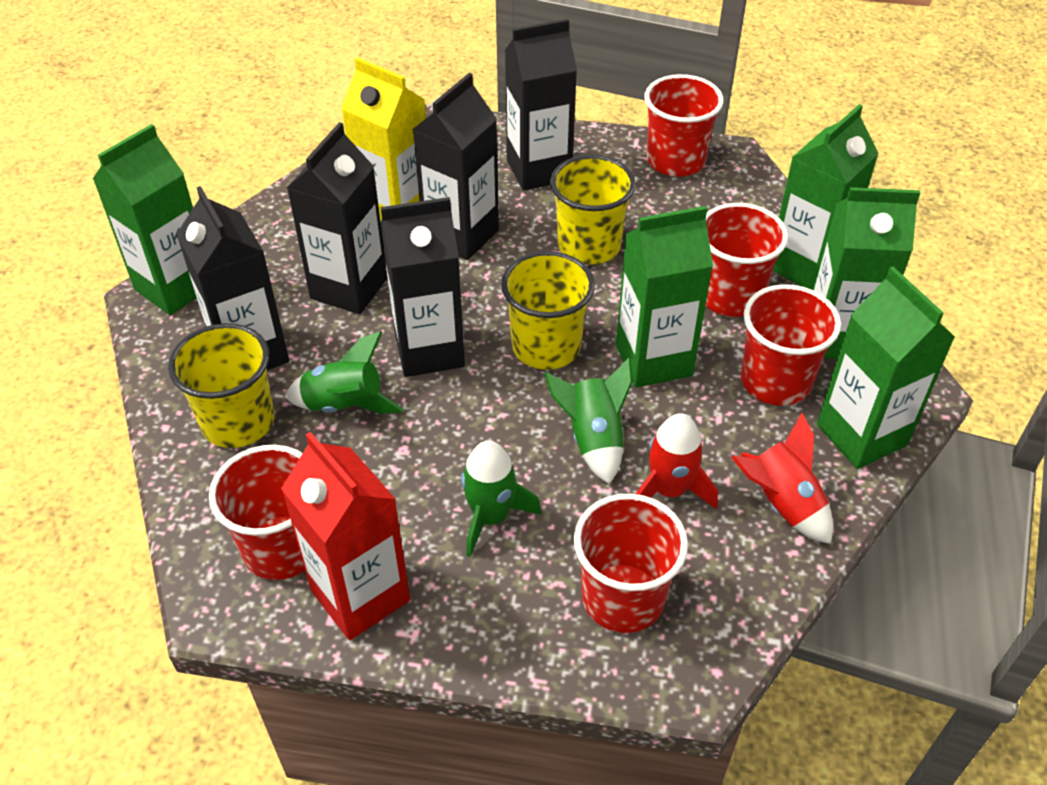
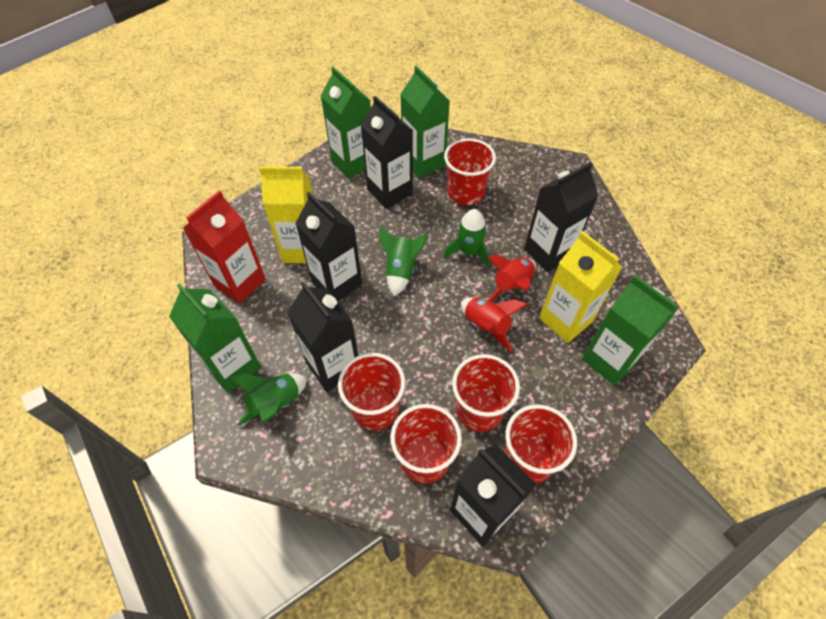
green carton: 5 -> 4
yellow carton: 1 -> 2
yellow cup: 3 -> 0

